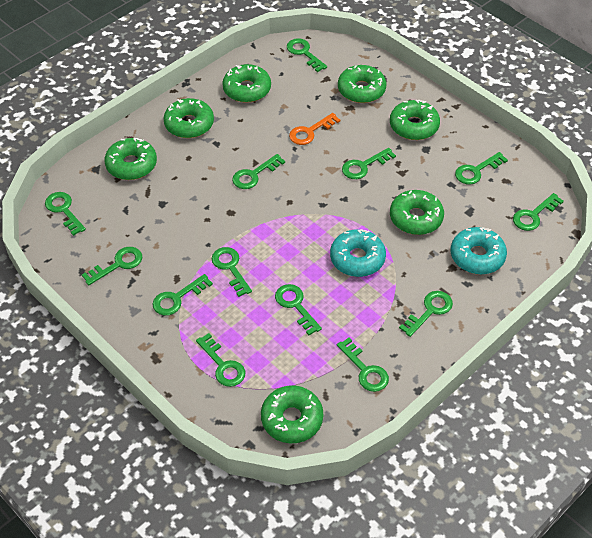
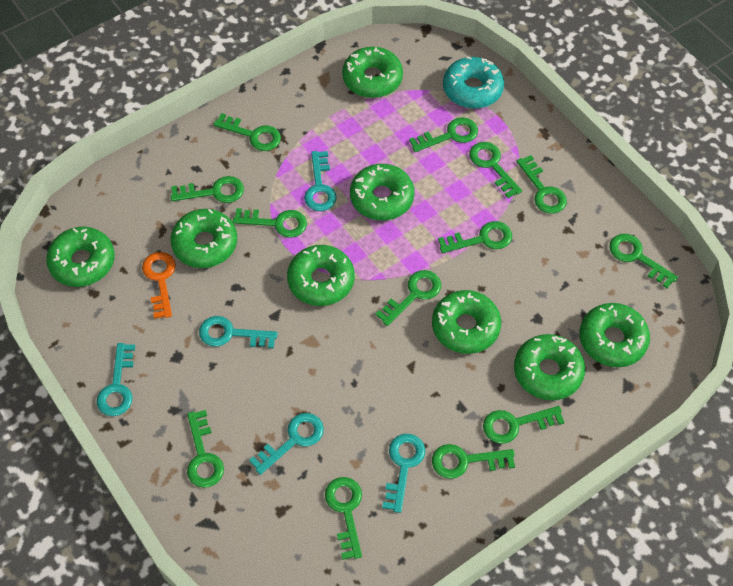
green donut: 7 -> 8
turquoise donut: 2 -> 1
turquoise key: 0 -> 5

